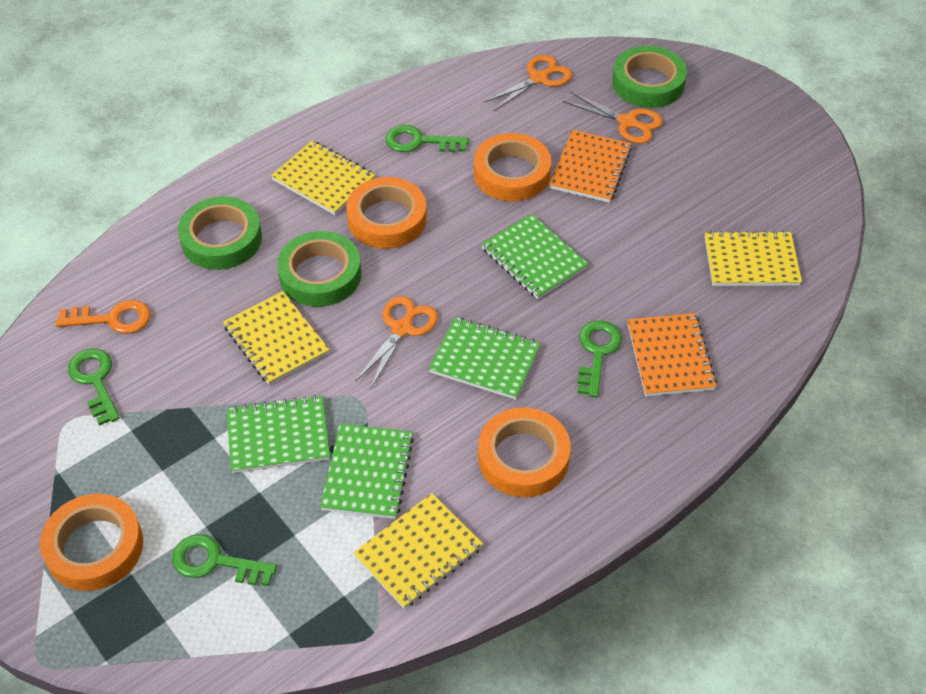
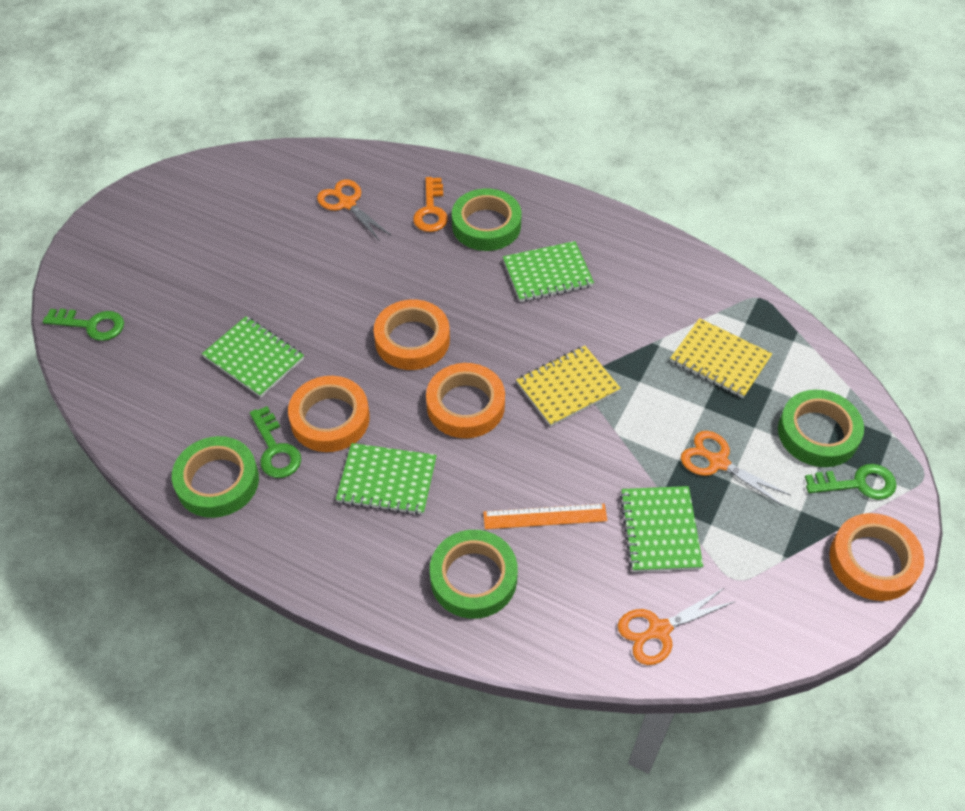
green key: 4 -> 3
green tape: 3 -> 4
orange notebook: 2 -> 0
orange ruler: 0 -> 1
yellow notebook: 4 -> 2

